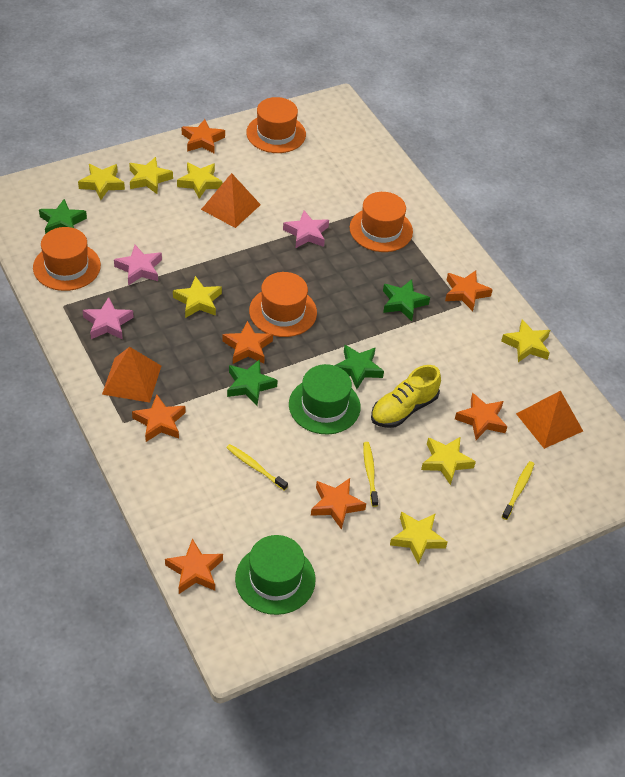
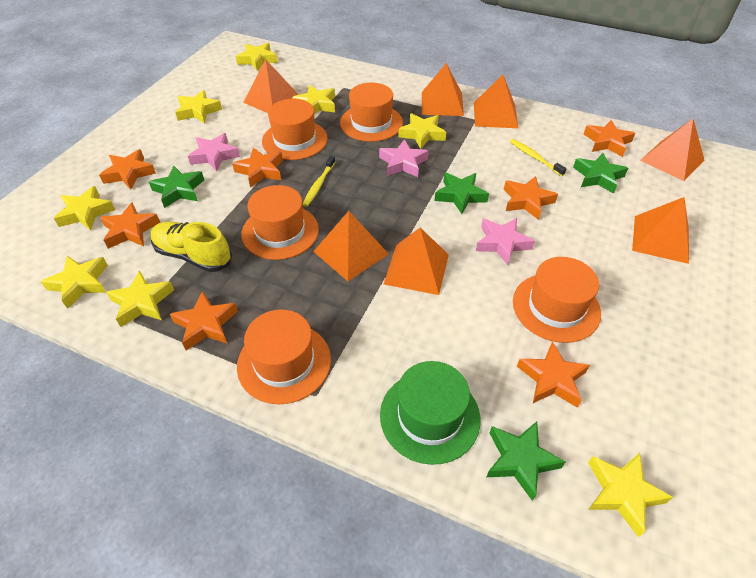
green hat: 2 -> 1
orange hat: 4 -> 5
orange pyramid: 3 -> 7
yellow star: 7 -> 8
yellow toothbrush: 3 -> 2

